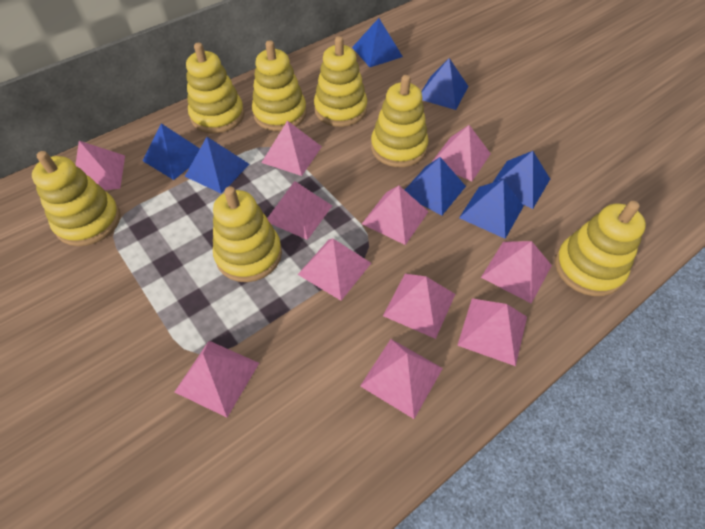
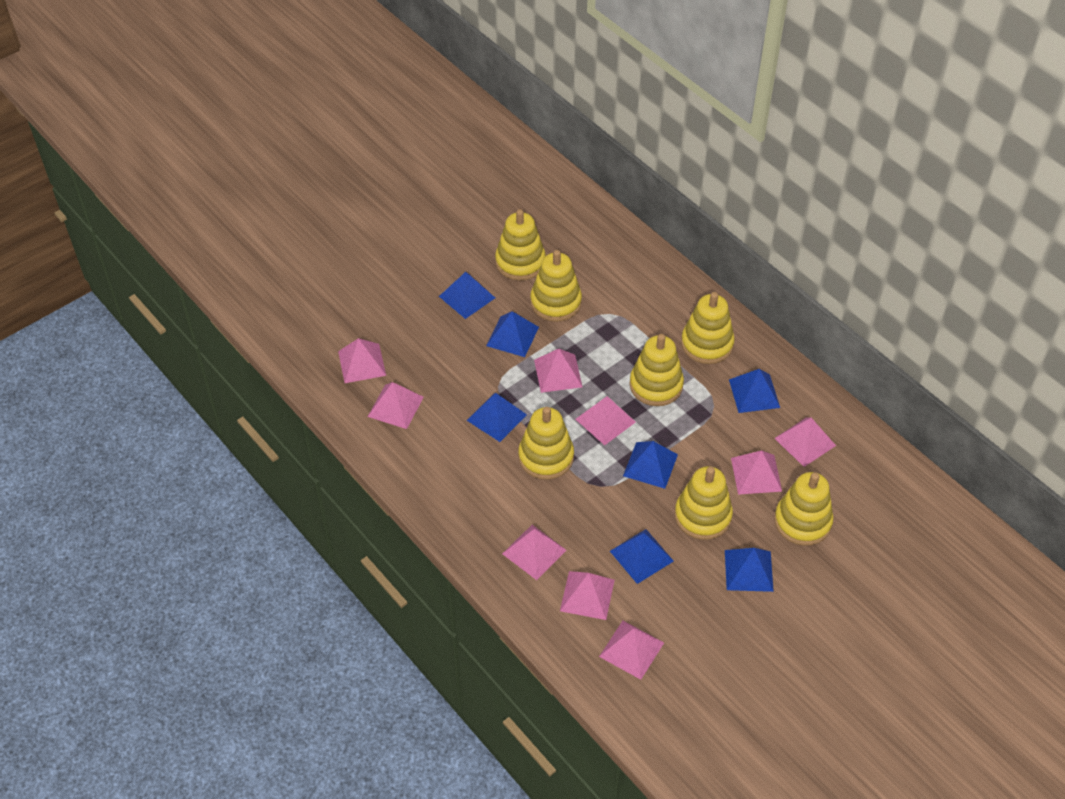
pink pyramid: 11 -> 9

